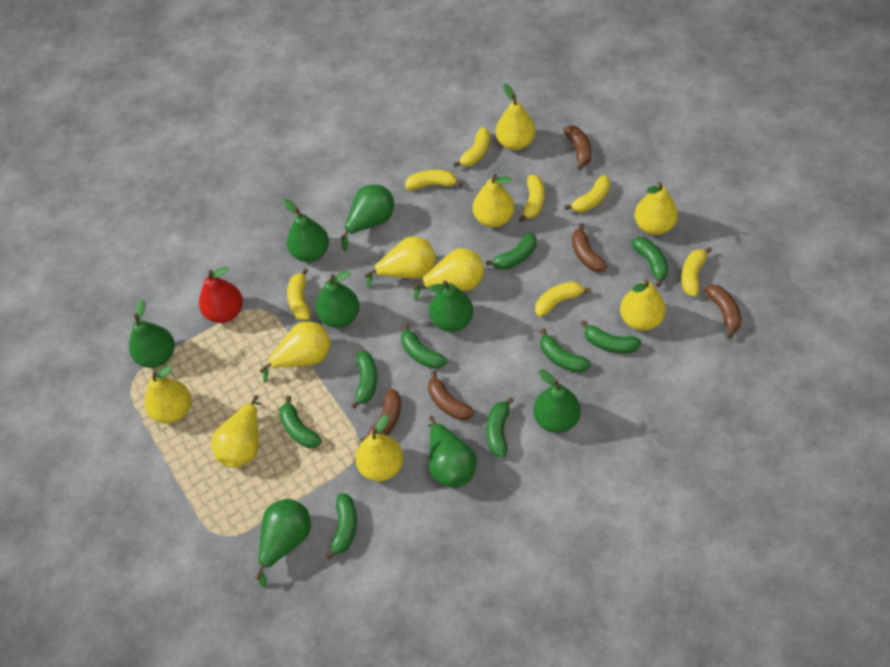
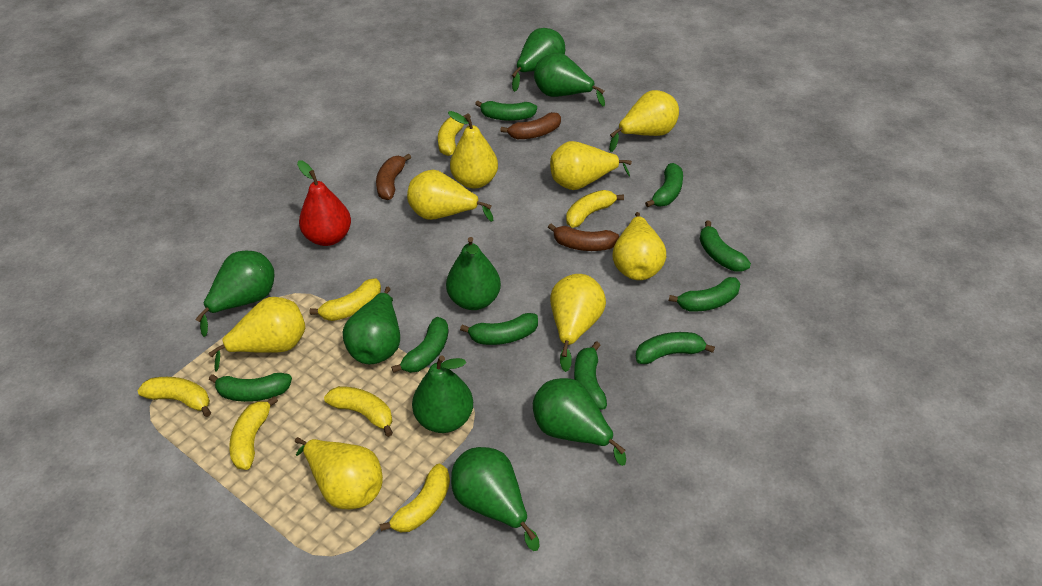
brown banana: 5 -> 3
yellow pear: 10 -> 8

